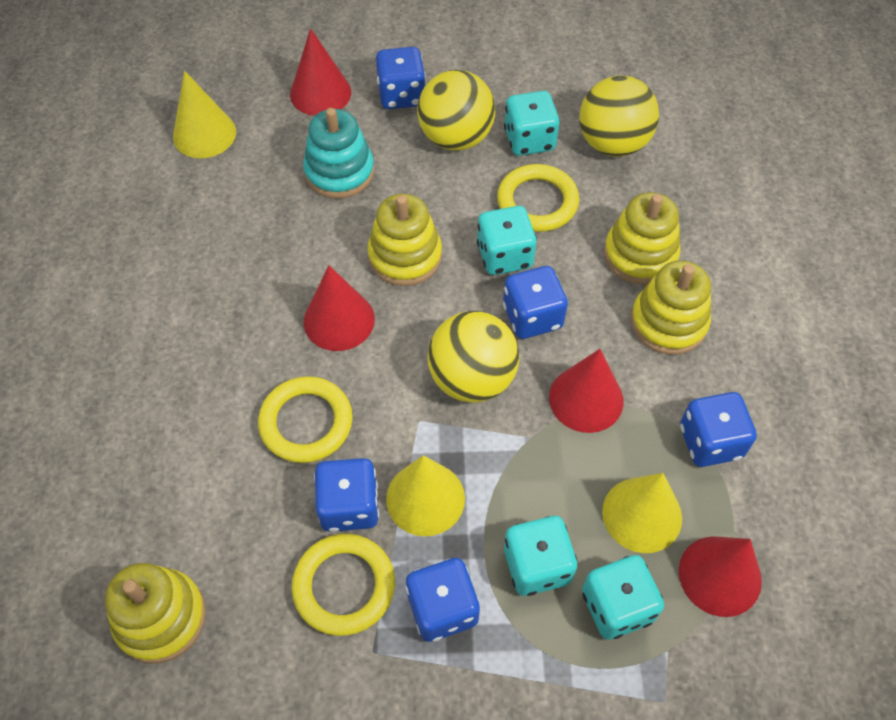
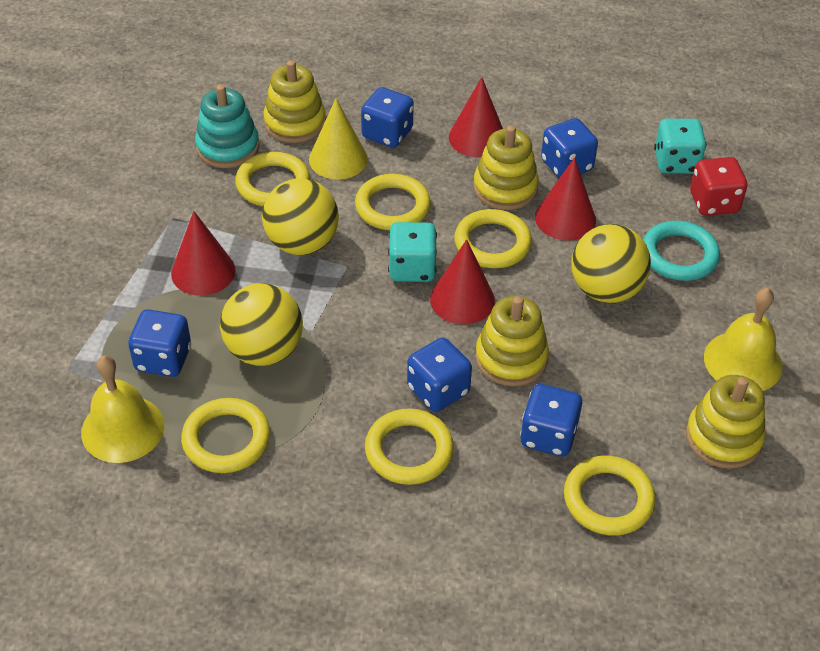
red dice: 0 -> 1
turquoise dice: 4 -> 2
turquoise ring: 0 -> 1
yellow bell: 0 -> 2
yellow cone: 3 -> 1
yellow ring: 3 -> 6

